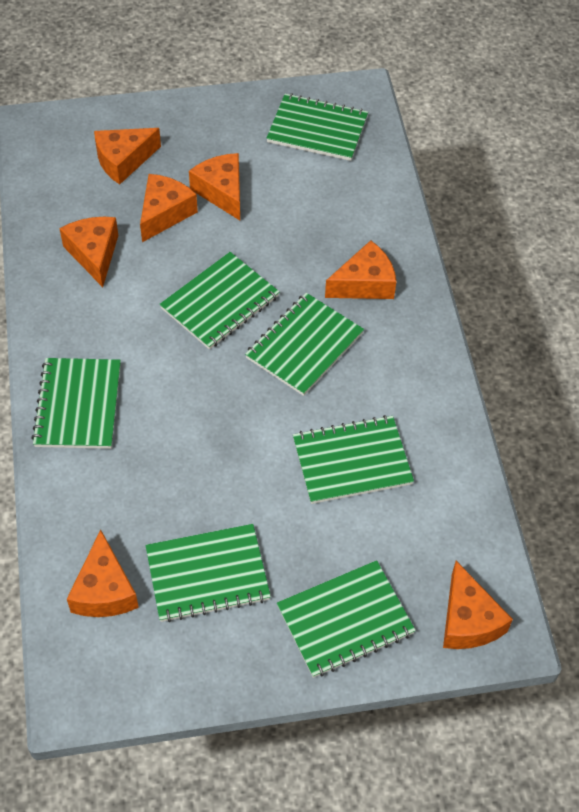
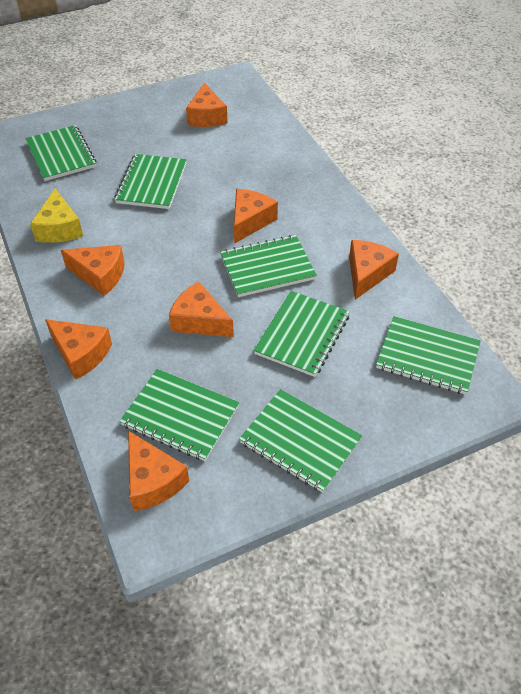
yellow cheese: 0 -> 1

